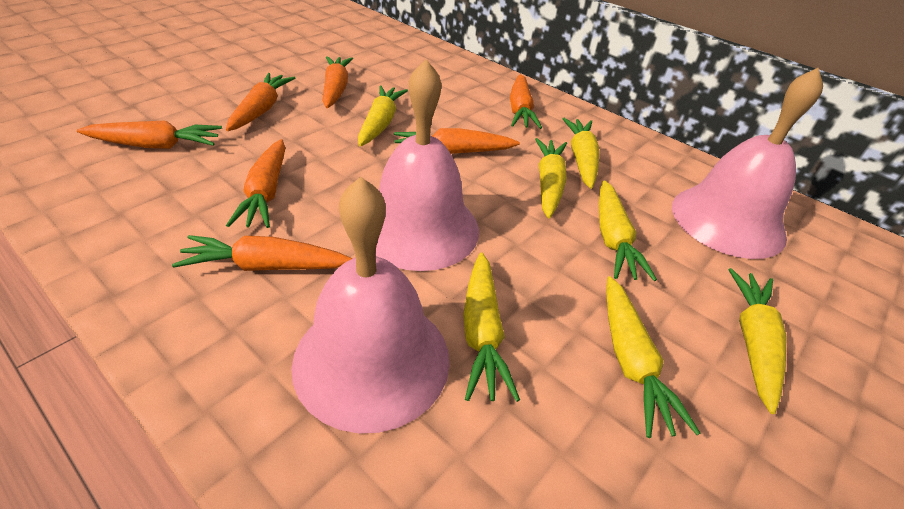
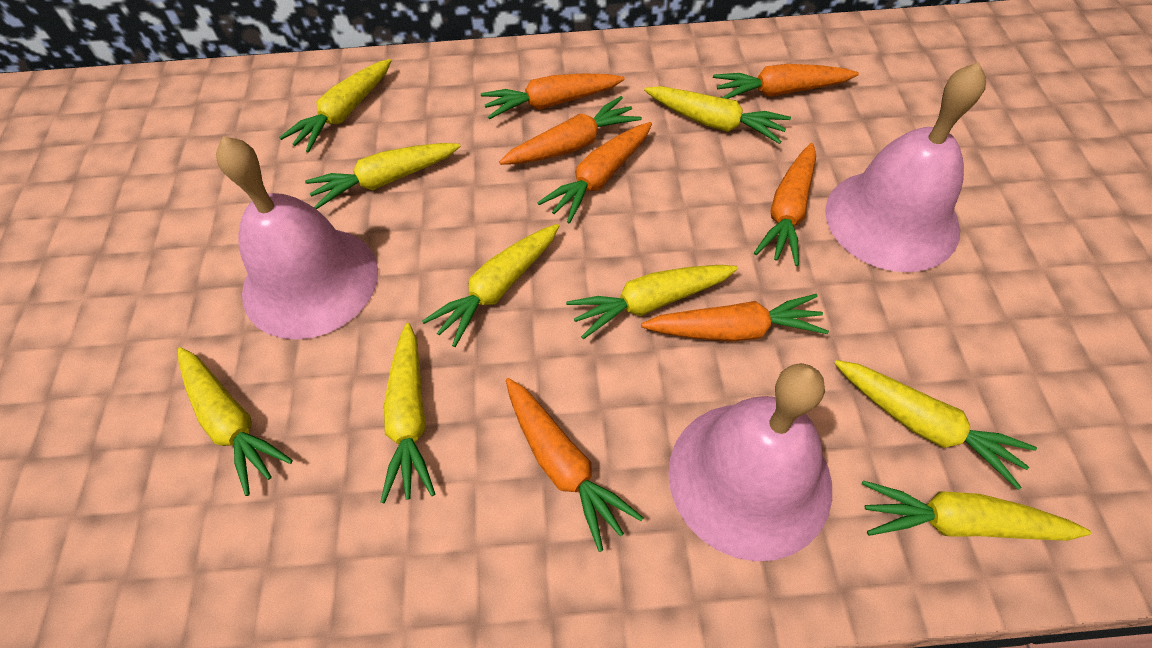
yellow carrot: 7 -> 9

